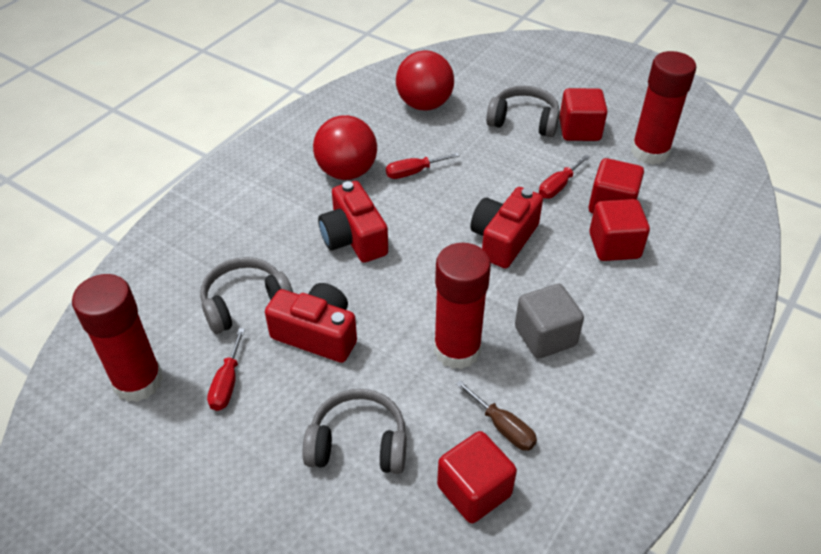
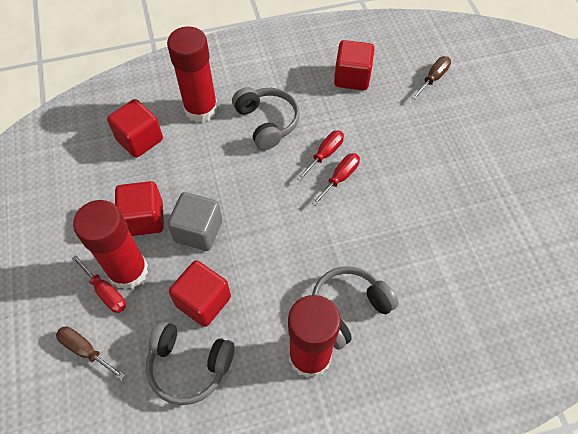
brown screwdriver: 1 -> 2
red ball: 2 -> 0
red camera: 3 -> 0

